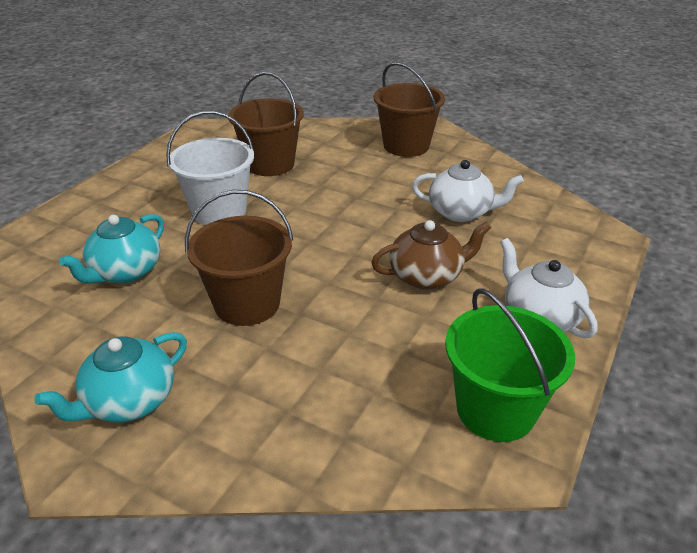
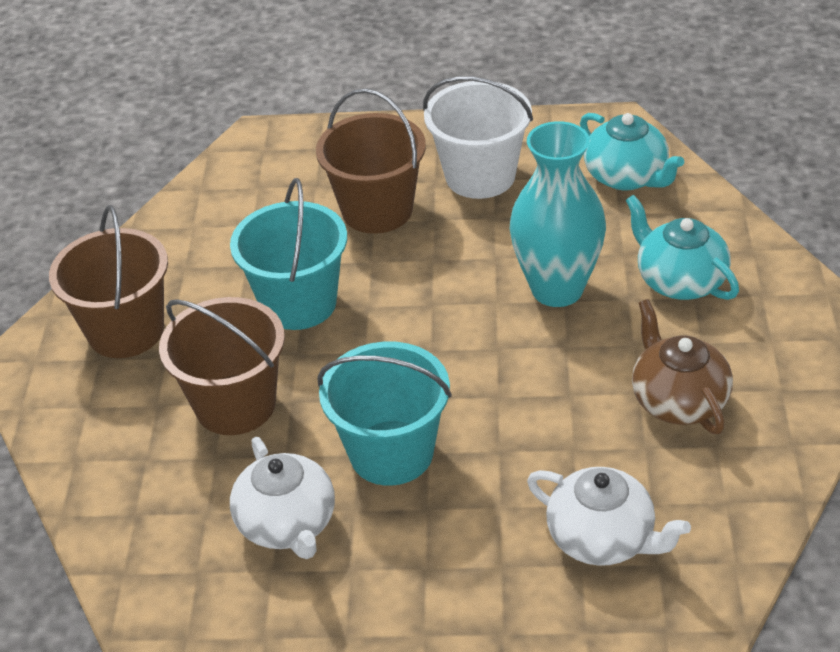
green bucket: 1 -> 0
turquoise bucket: 0 -> 2
turquoise vase: 0 -> 1

